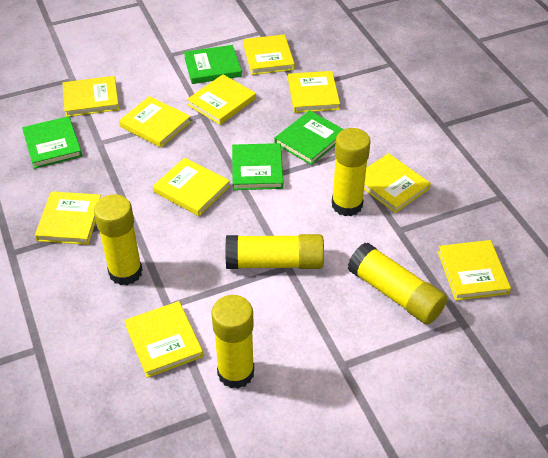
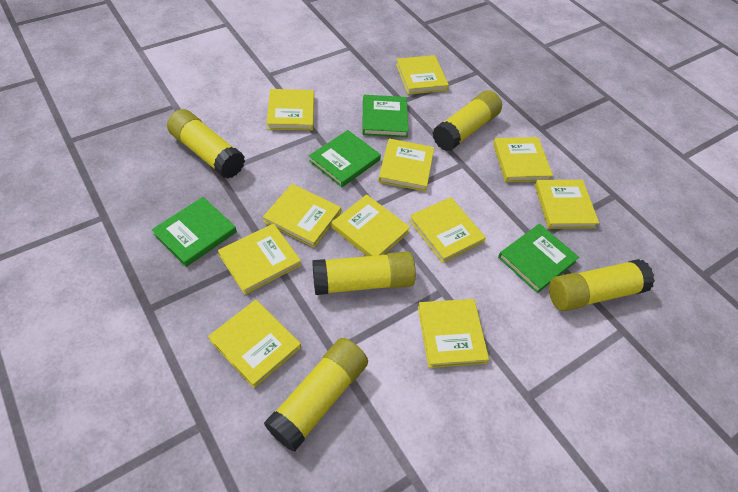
yellow book: 10 -> 11

